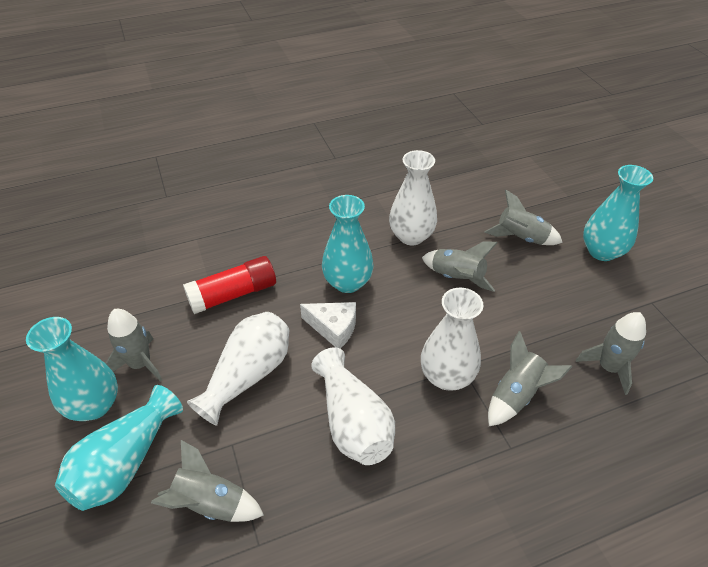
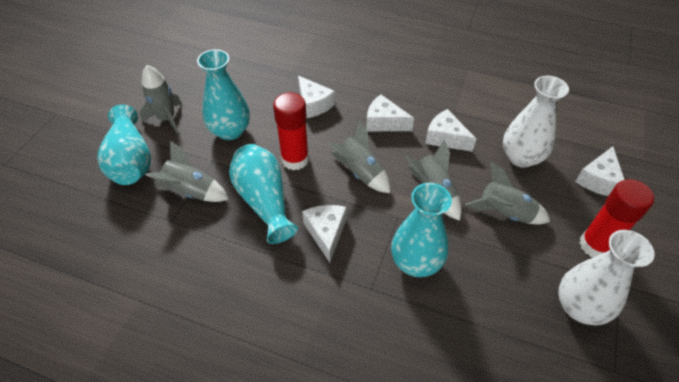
grey rocket: 6 -> 5
red glue stick: 1 -> 2
white cheese: 1 -> 5
white vase: 4 -> 2

